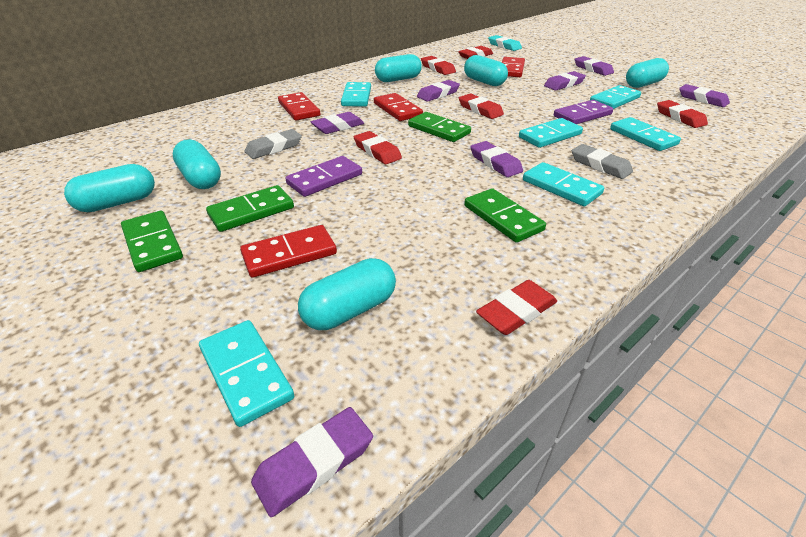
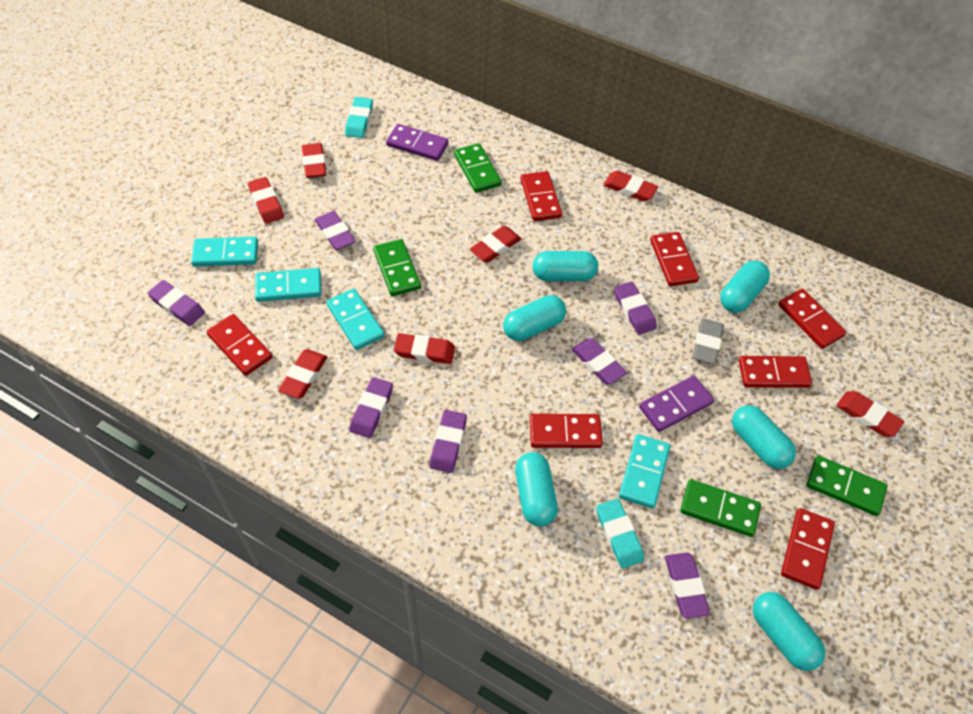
grey eraser: 2 -> 1
red domino: 4 -> 7
red eraser: 6 -> 7
turquoise domino: 6 -> 4
turquoise eraser: 1 -> 2

